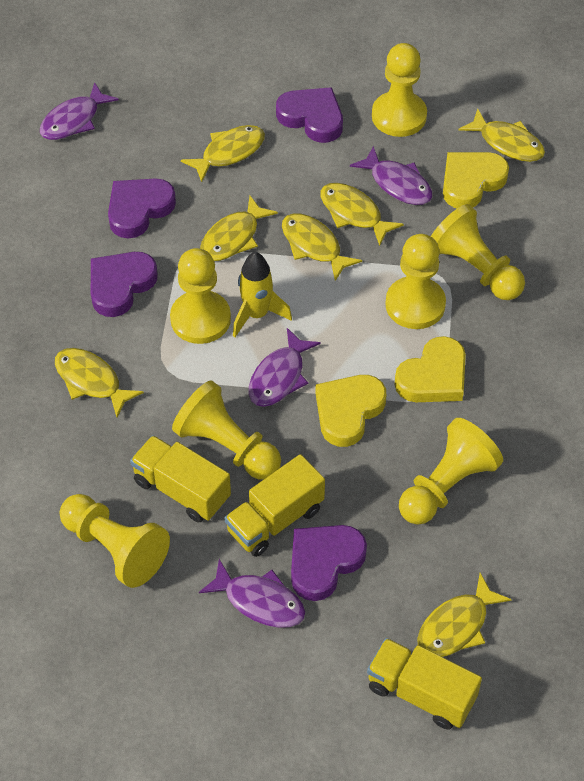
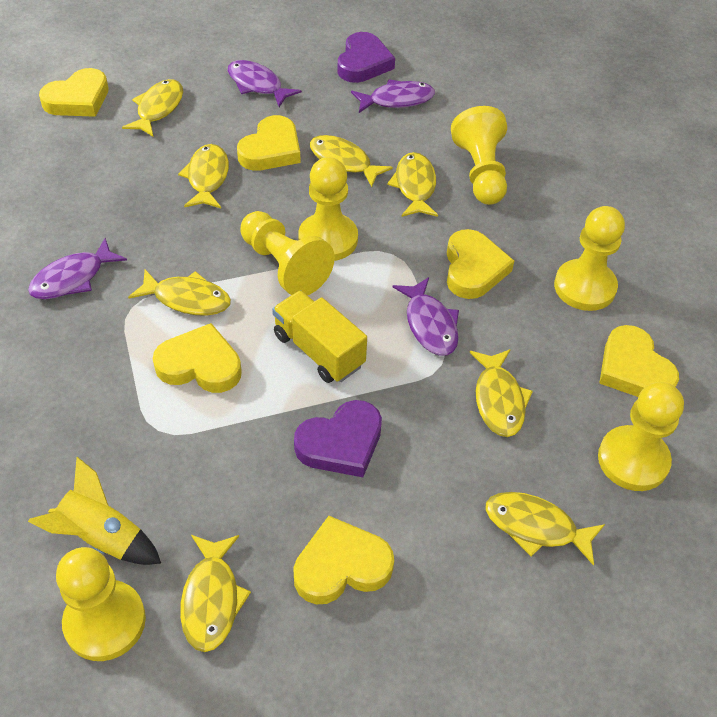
purple heart: 4 -> 2
yellow fish: 7 -> 8
yellow heart: 3 -> 6
yellow pawn: 7 -> 6
yellow truck: 3 -> 1

